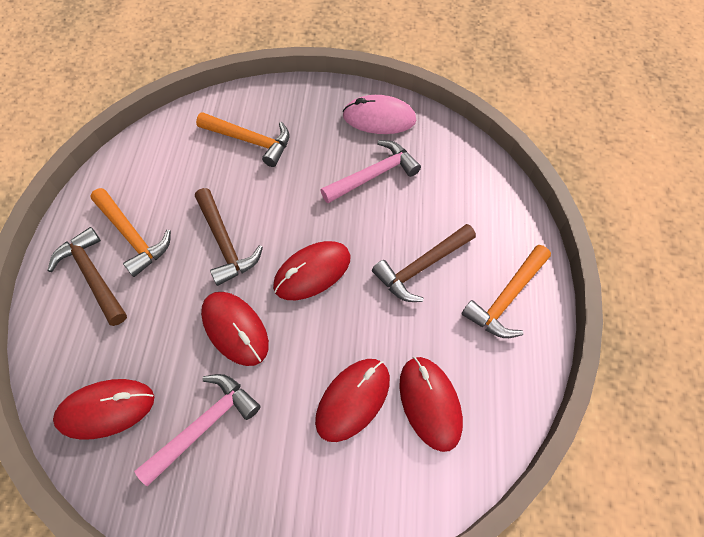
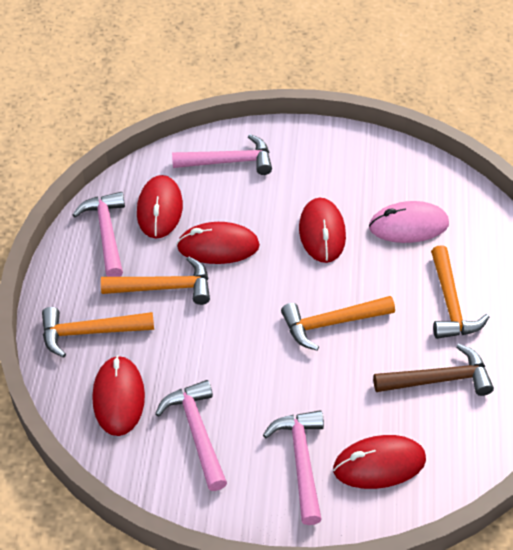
brown hammer: 3 -> 1
orange hammer: 3 -> 4
pink hammer: 2 -> 4

